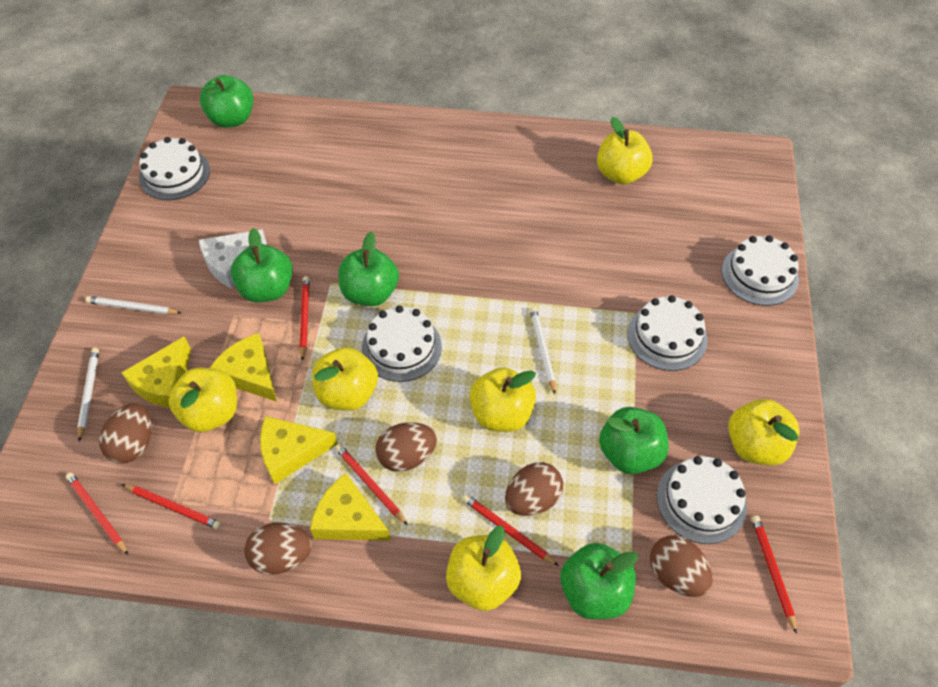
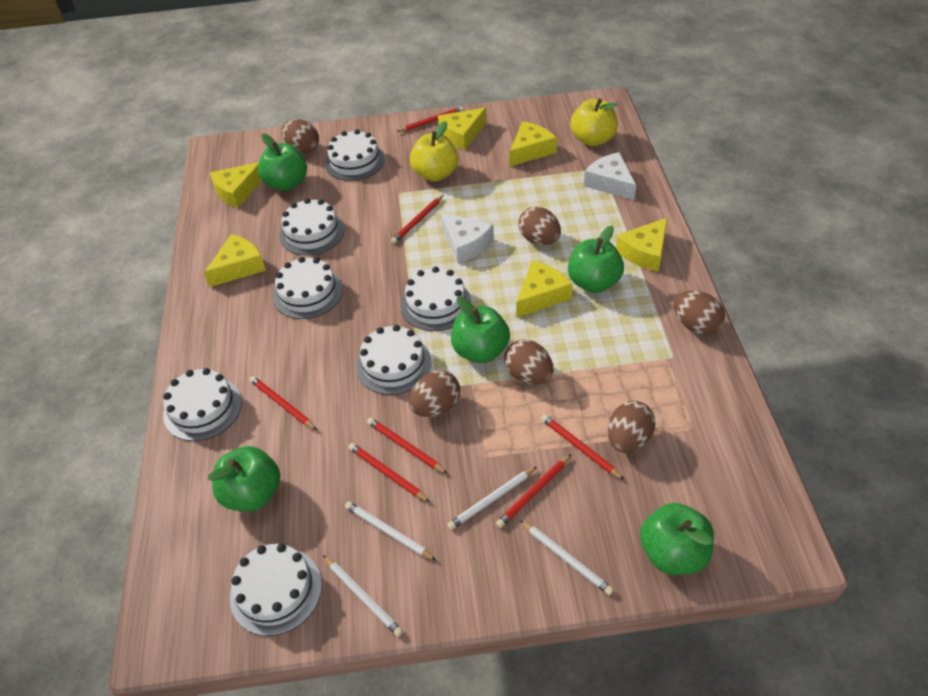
brown egg: 5 -> 6
red pencil: 6 -> 7
white cake: 5 -> 7
white cheese: 1 -> 2
white pencil: 3 -> 4
yellow apple: 6 -> 2
yellow cheese: 4 -> 6

